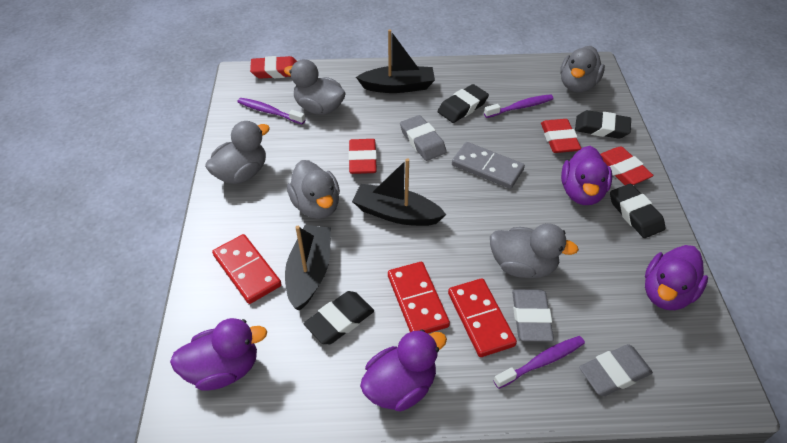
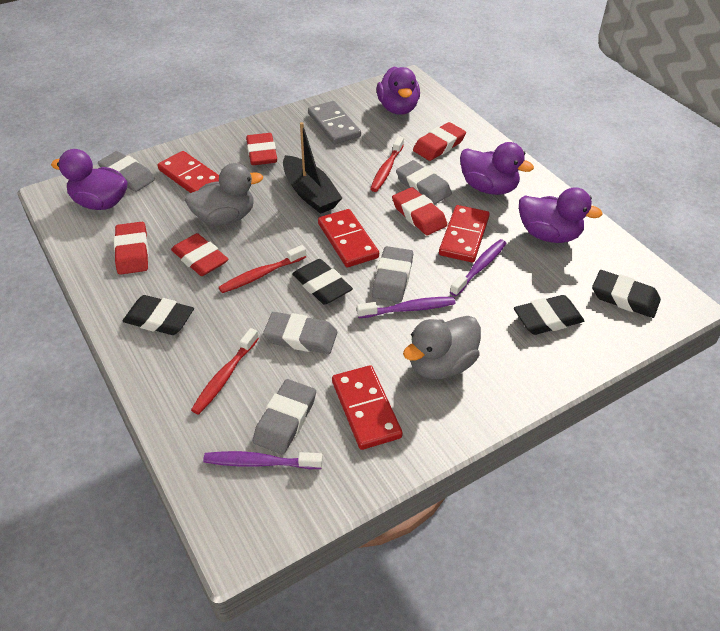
black boat: 3 -> 1
grey duck: 5 -> 2
grey eraser: 3 -> 5
red domino: 3 -> 4
red eraser: 4 -> 5
red toothbrush: 0 -> 3

